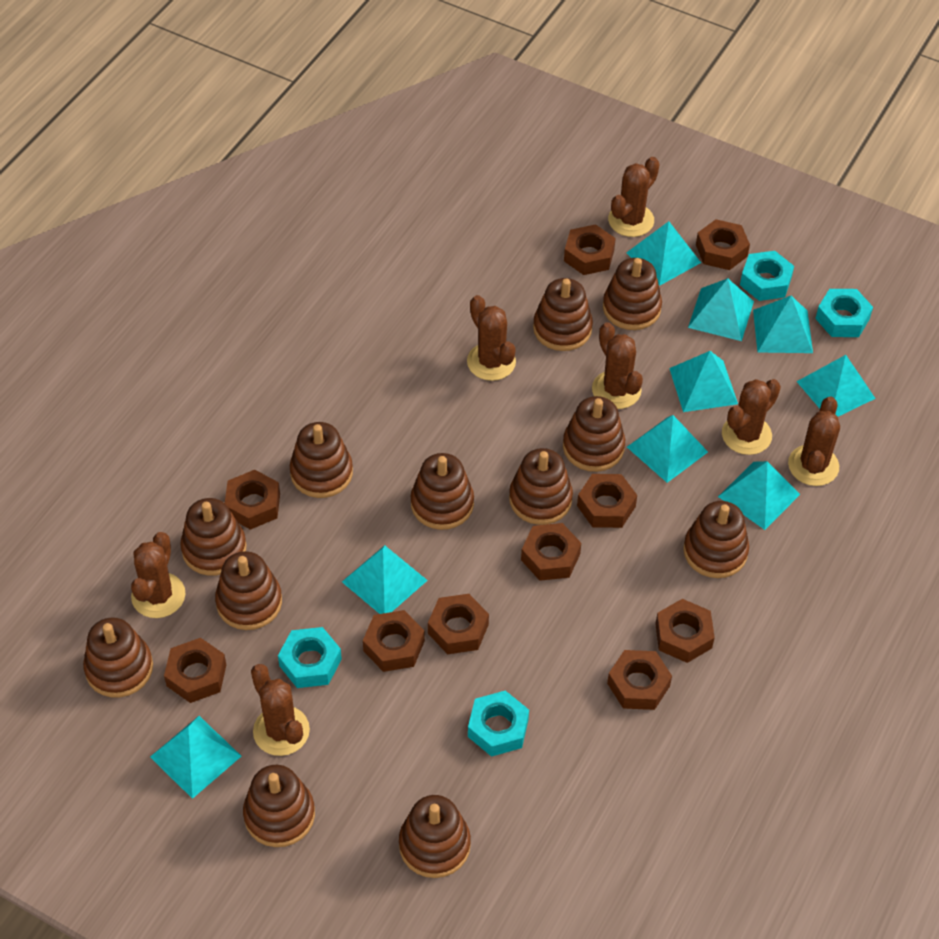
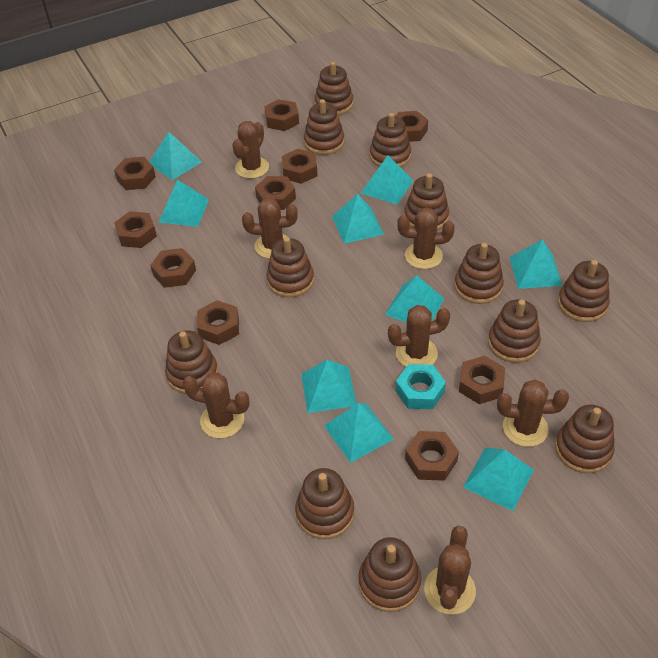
turquoise nut: 4 -> 1

